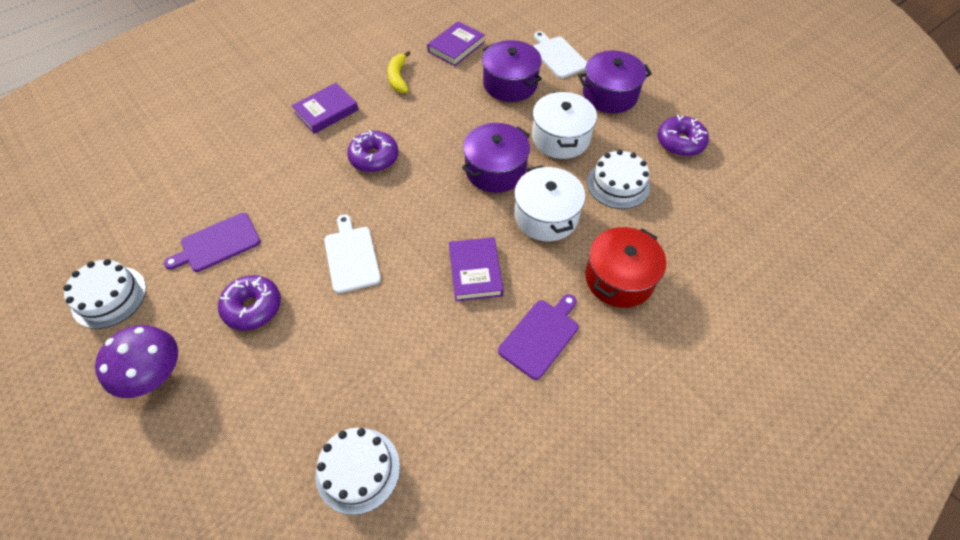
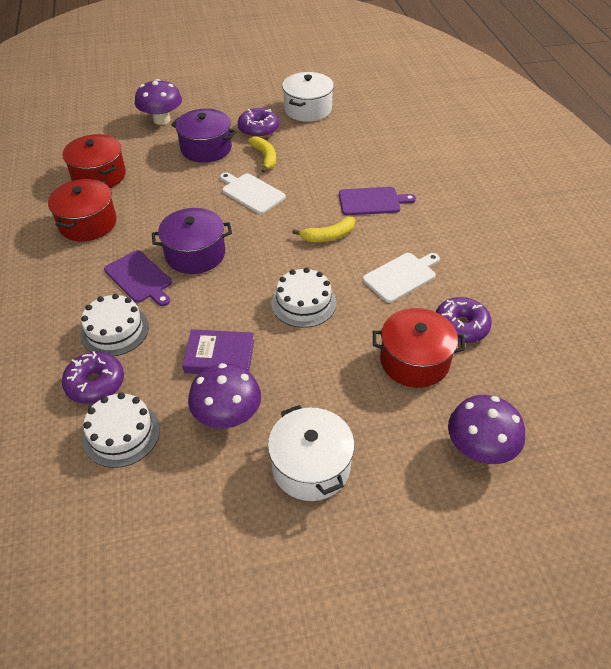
purple book: 3 -> 1
purple mushroom: 1 -> 3
purple pot: 3 -> 2
red pot: 1 -> 3
yellow banana: 1 -> 2

